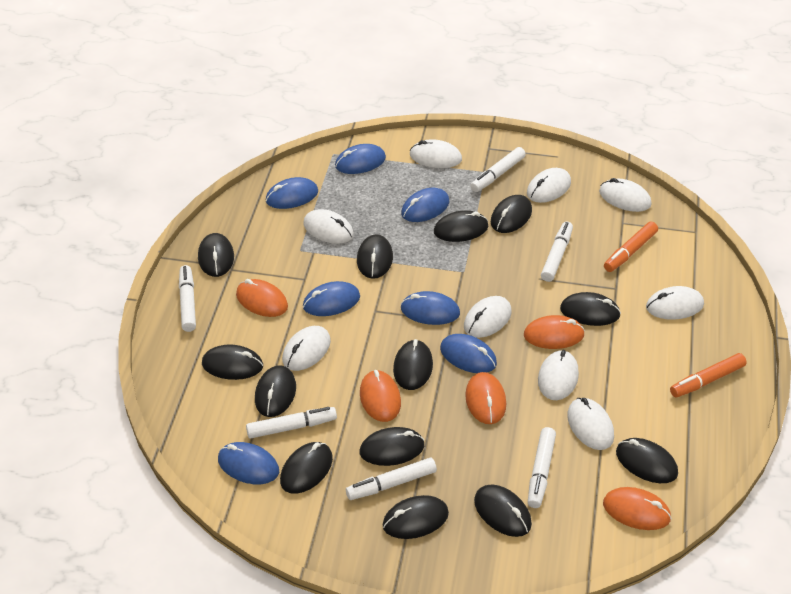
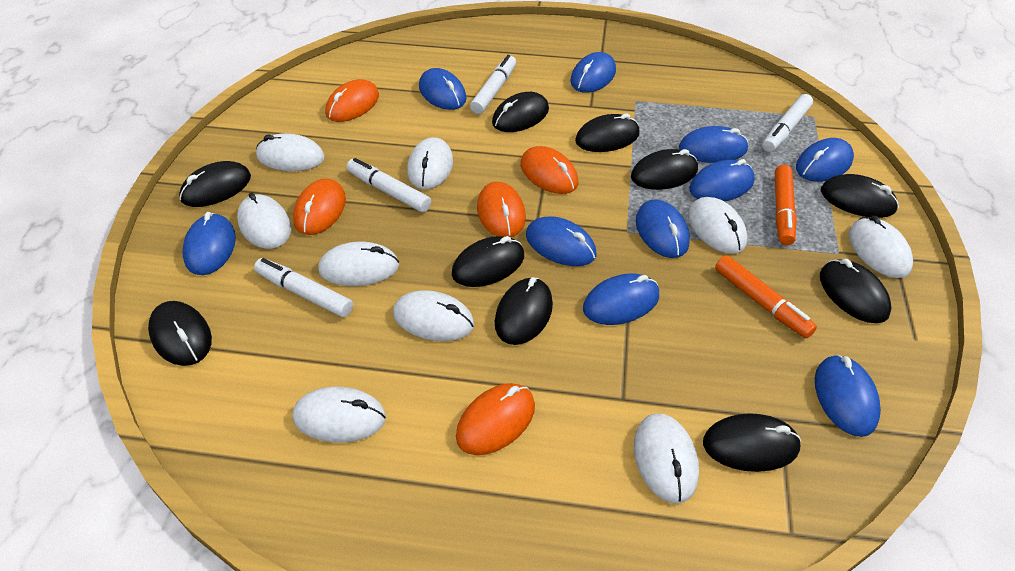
black mouse: 13 -> 10
blue mouse: 7 -> 10
white marker: 6 -> 4

